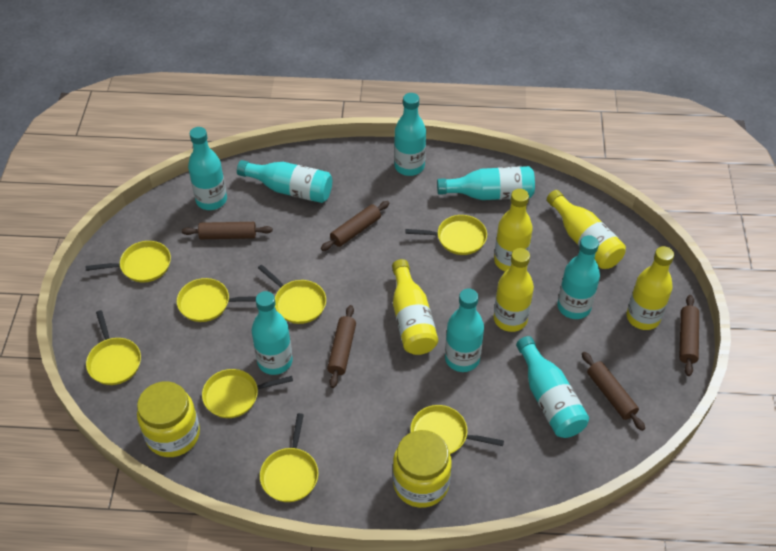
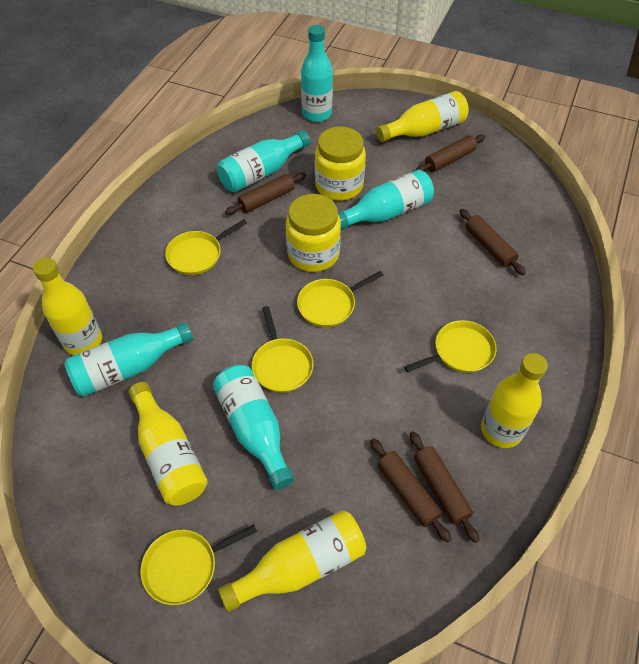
turquoise bottle: 8 -> 5
yellow pan: 8 -> 5

